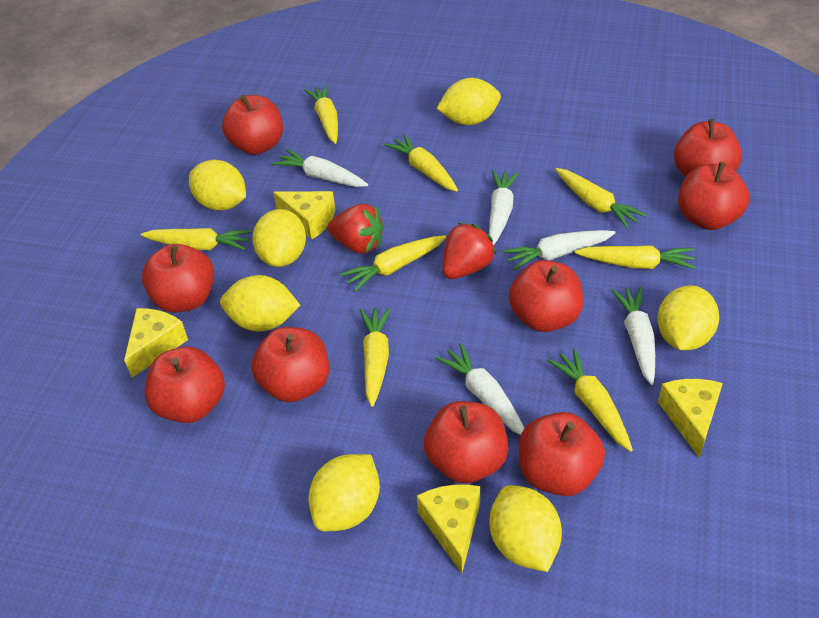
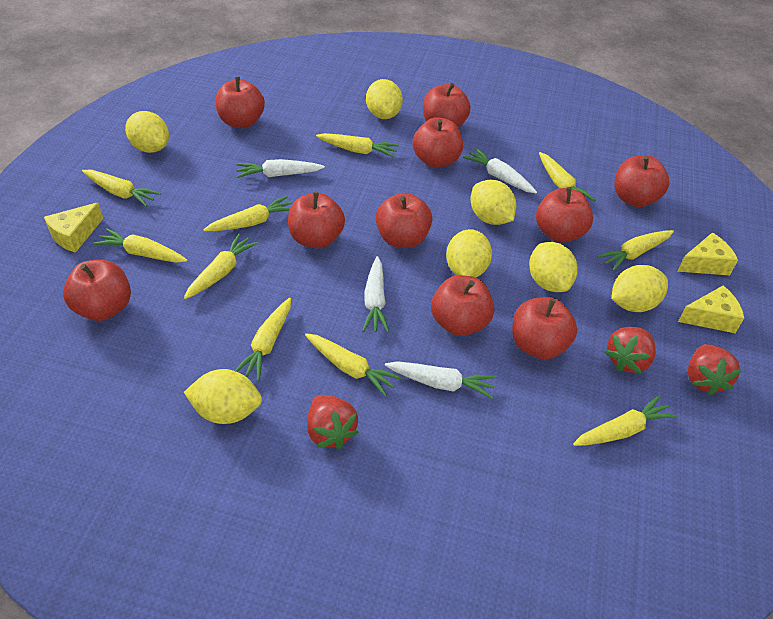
red apple: 9 -> 10
red strawberry: 2 -> 3
white carrot: 5 -> 4
yellow carrot: 8 -> 10
yellow cheese: 4 -> 3

